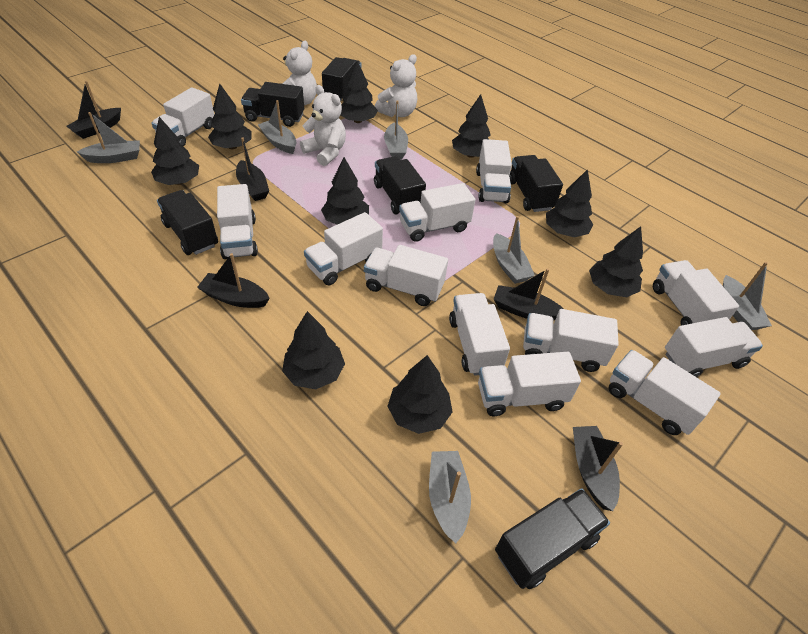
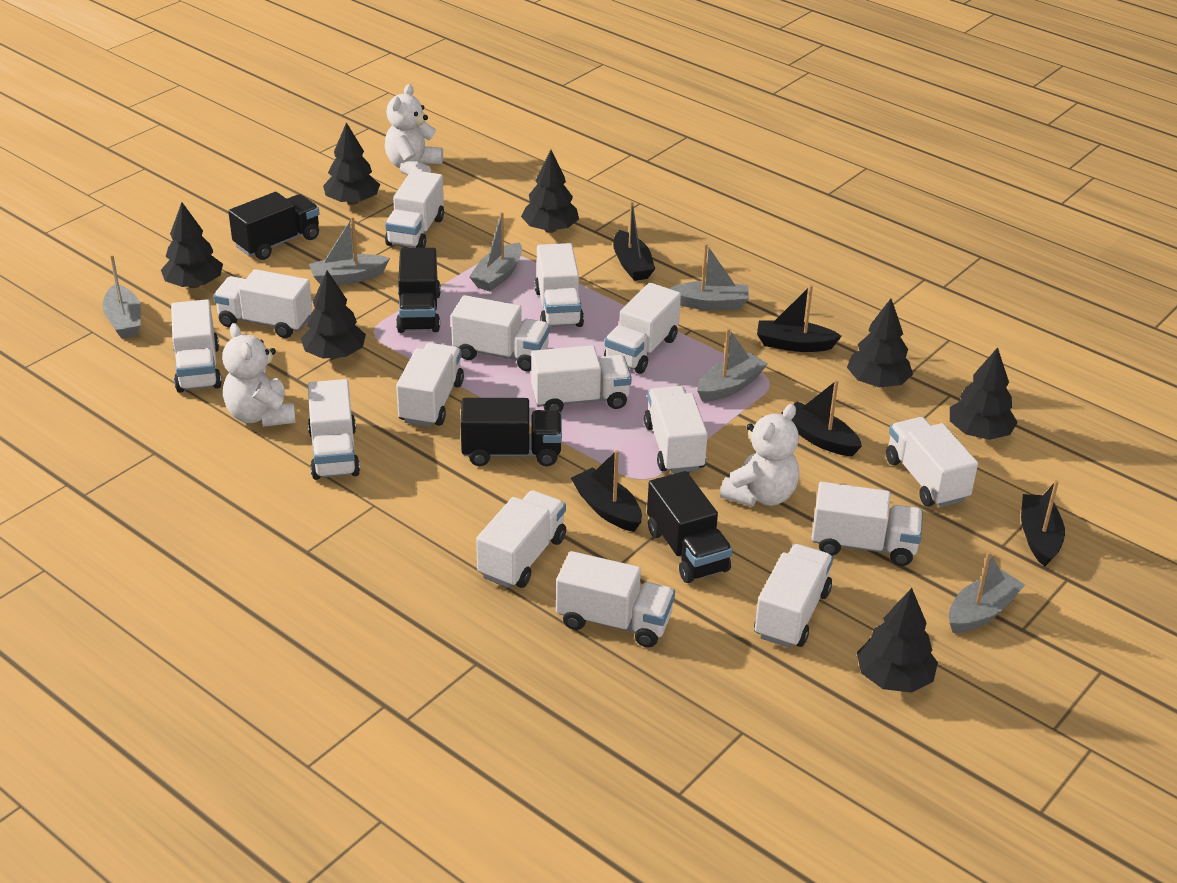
black tree: 9 -> 7
black truck: 6 -> 4
white truck: 12 -> 15

